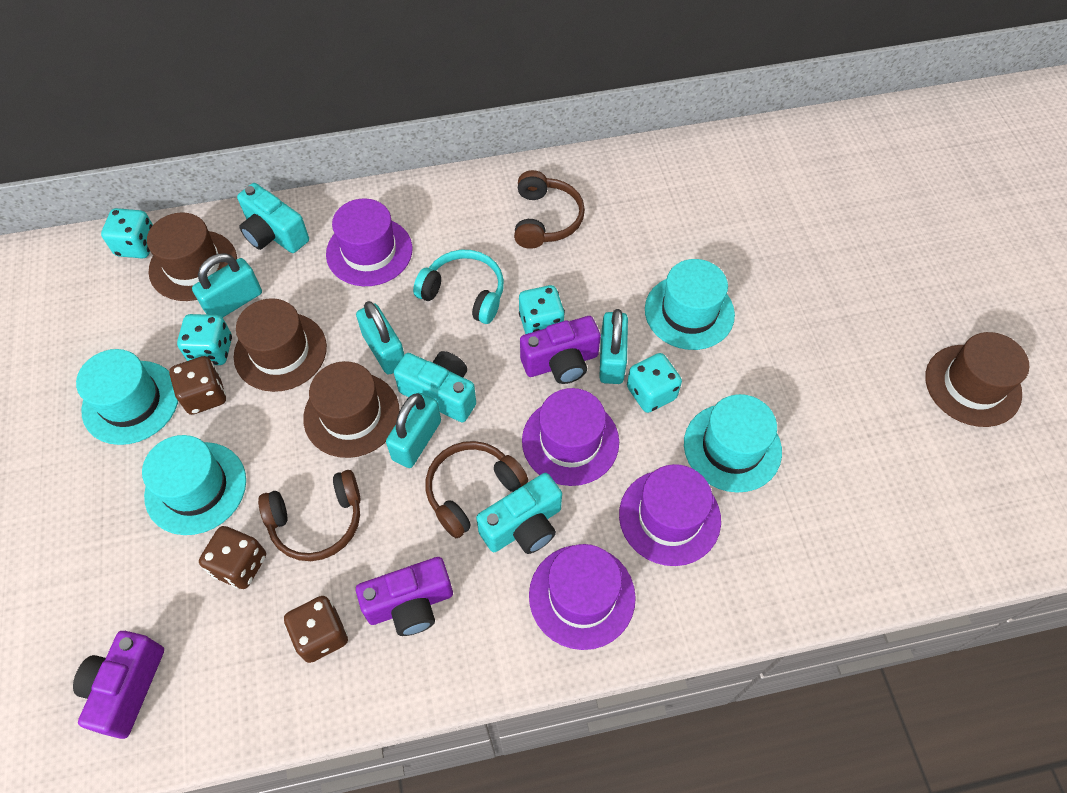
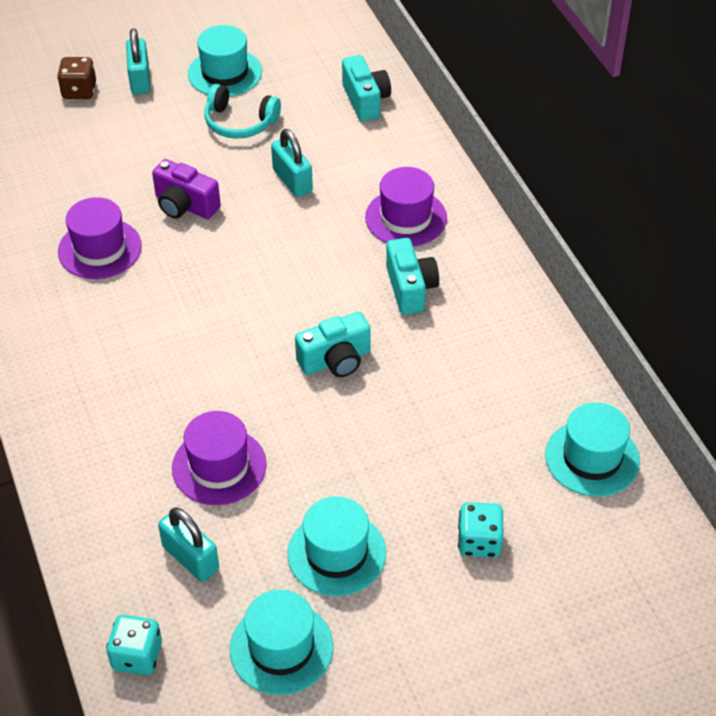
brown dice: 3 -> 1
brown hat: 4 -> 0
brown headphones: 3 -> 0
purple camera: 3 -> 1
purple hat: 4 -> 3
turquoise dice: 4 -> 2
turquoise padlock: 4 -> 3

